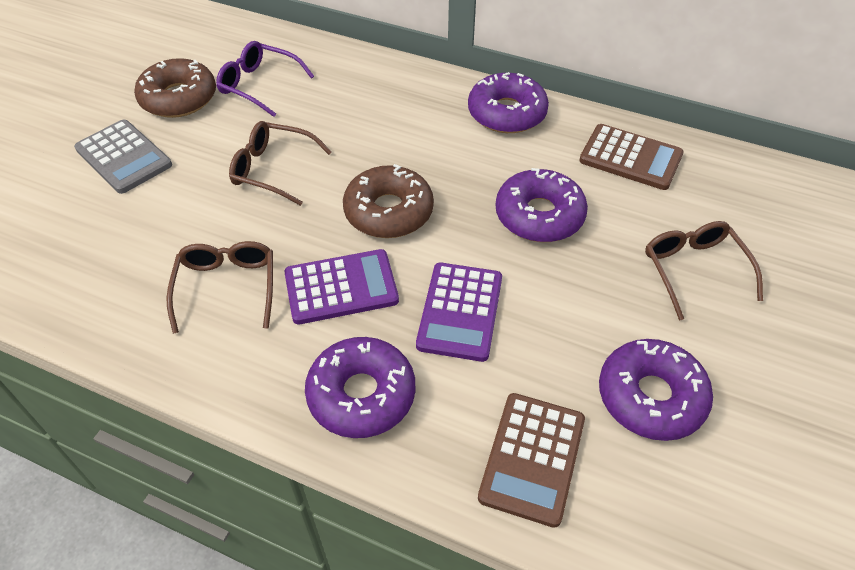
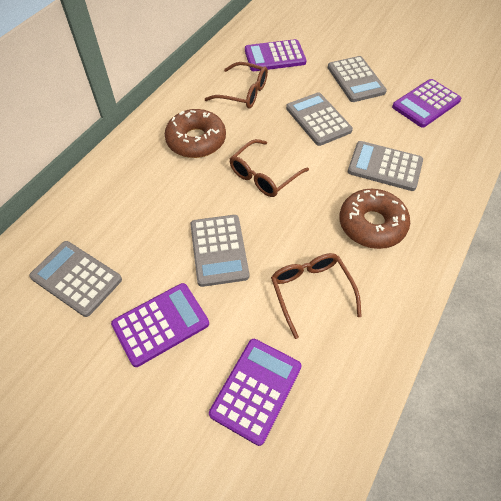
brown calculator: 2 -> 0
grey calculator: 1 -> 5
purple calculator: 2 -> 4
purple donut: 4 -> 0
purple glasses: 1 -> 0

